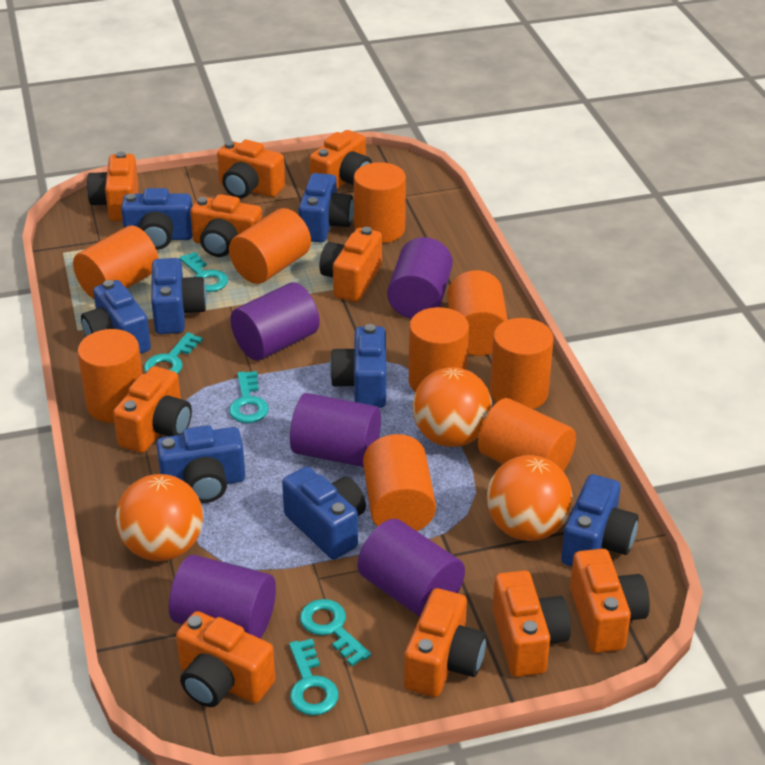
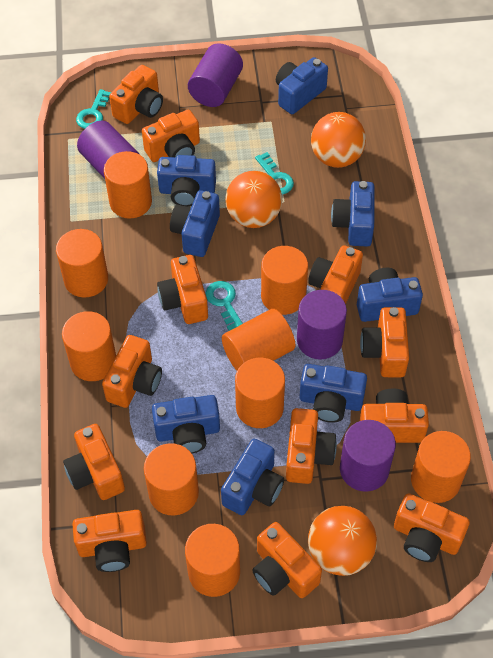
orange camera: 10 -> 12
purple cylinder: 5 -> 4
turquoise key: 5 -> 3

